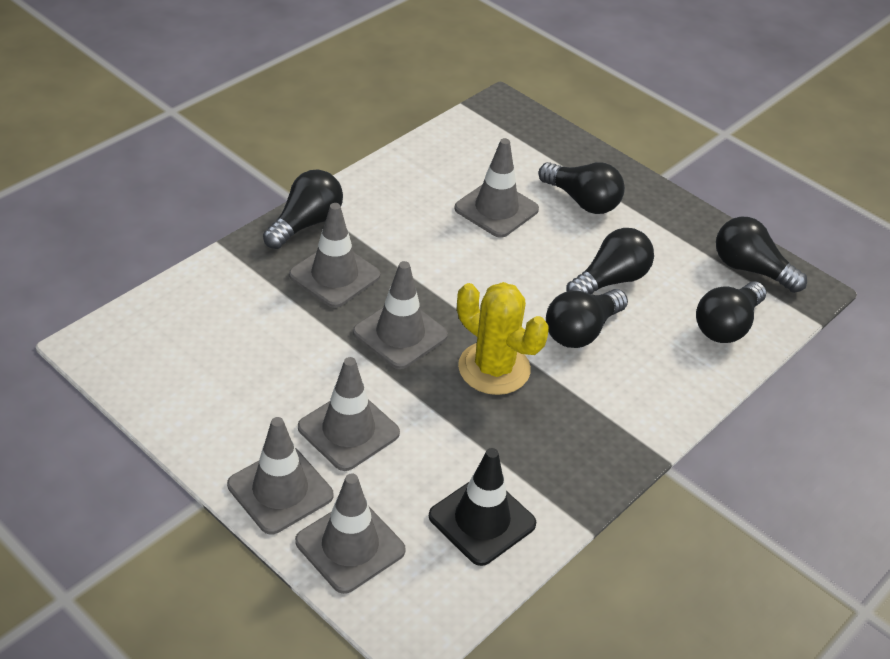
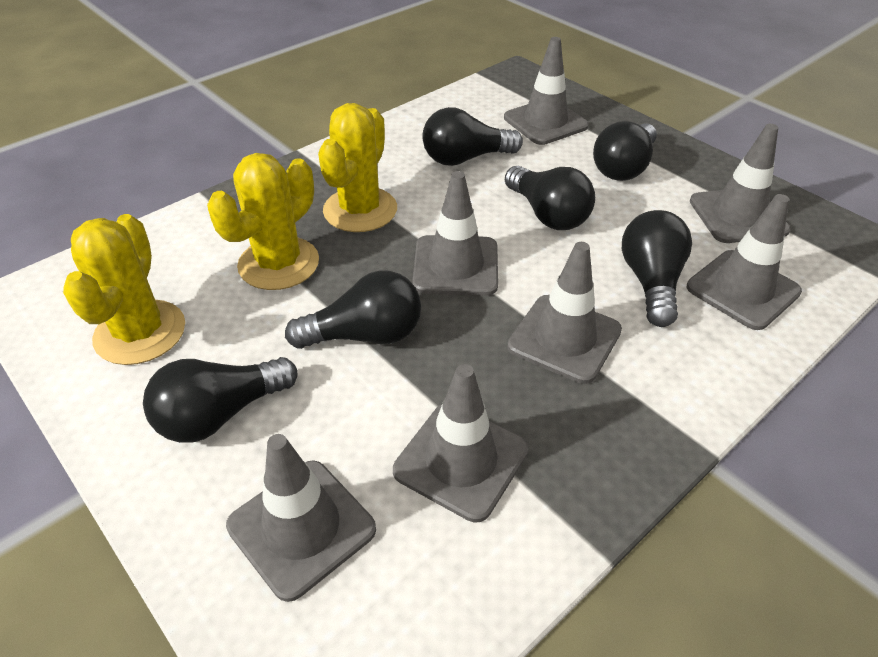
black traffic cone: 1 -> 0
grey traffic cone: 6 -> 7
yellow cactus: 1 -> 3

